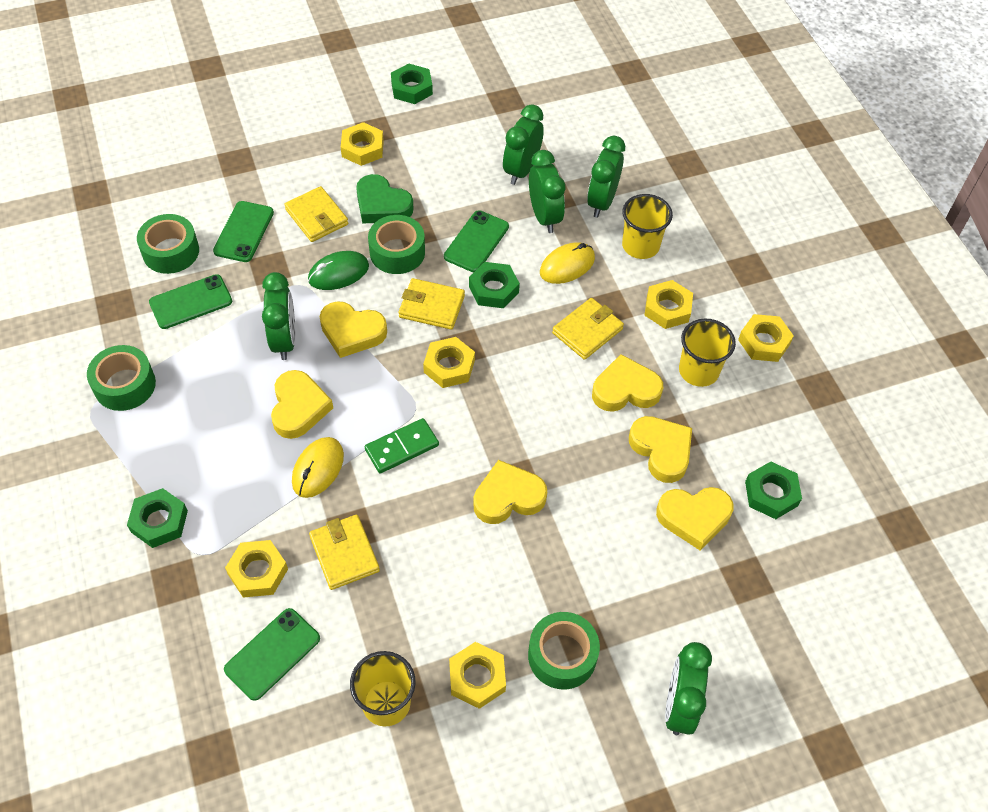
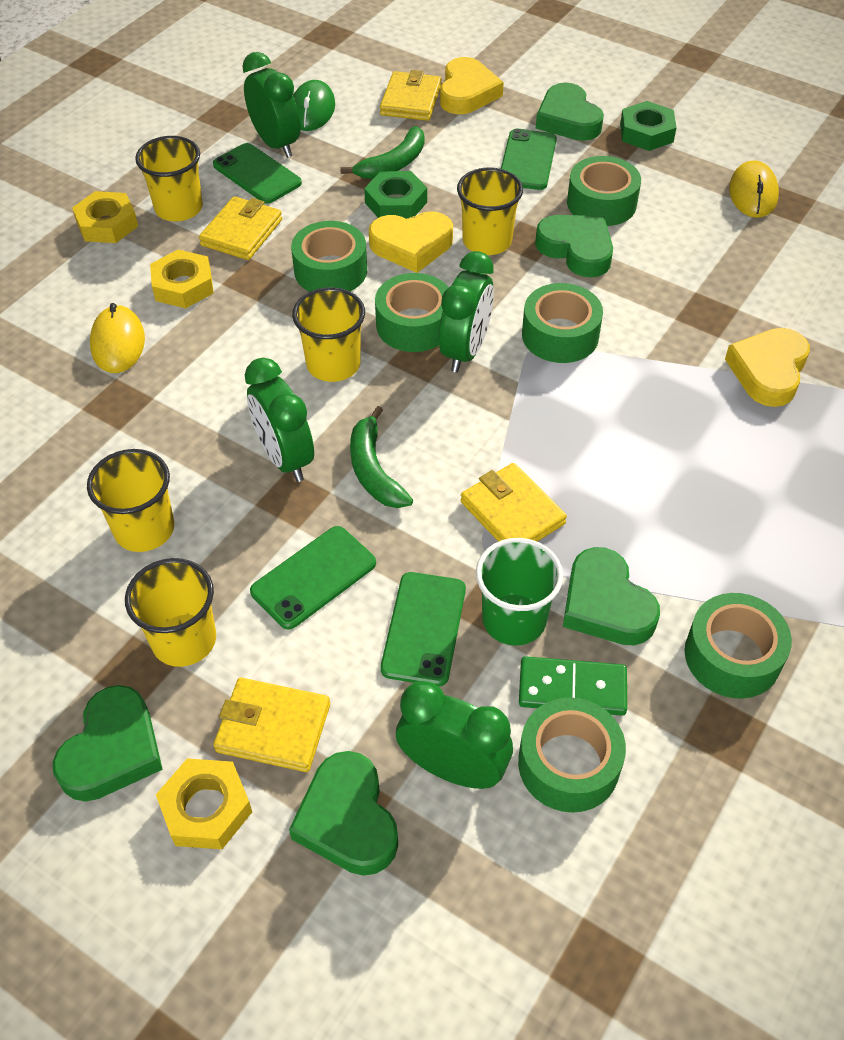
green banana: 0 -> 2
green clock: 5 -> 4
green cup: 0 -> 1
green heart: 1 -> 5
green nut: 4 -> 2
green tape: 4 -> 6
yellow cup: 3 -> 5
yellow heart: 6 -> 3
yellow nut: 6 -> 3

